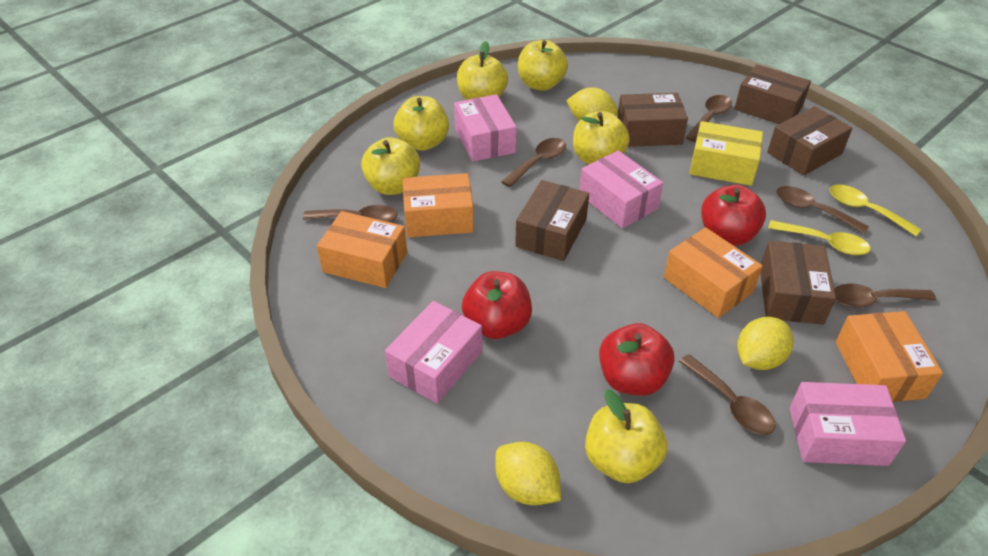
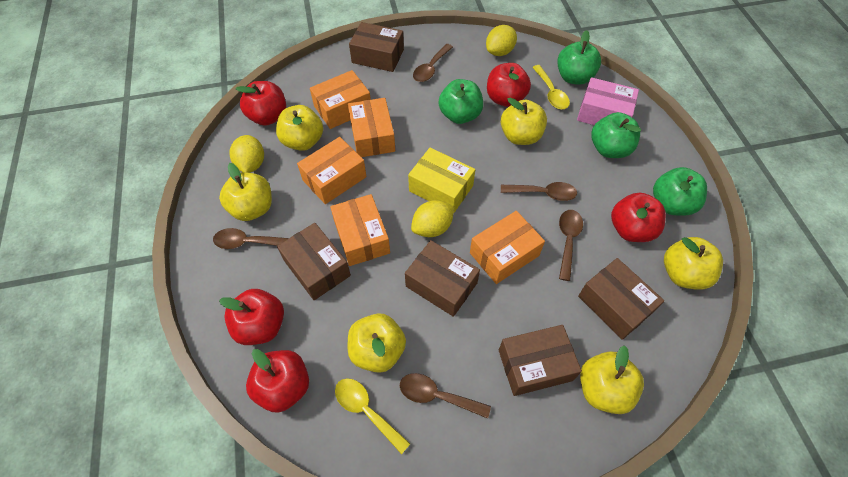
brown spoon: 6 -> 5
green apple: 0 -> 4
orange box: 4 -> 5
pink box: 4 -> 1
red apple: 3 -> 5

